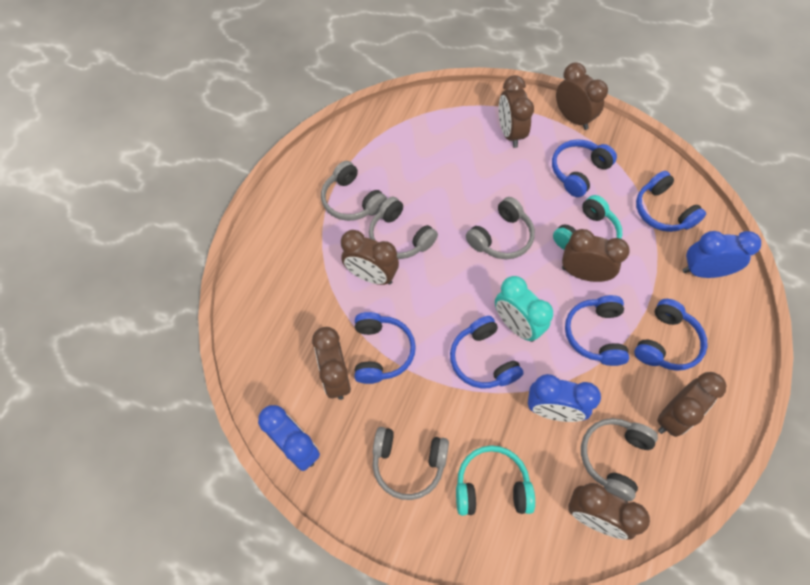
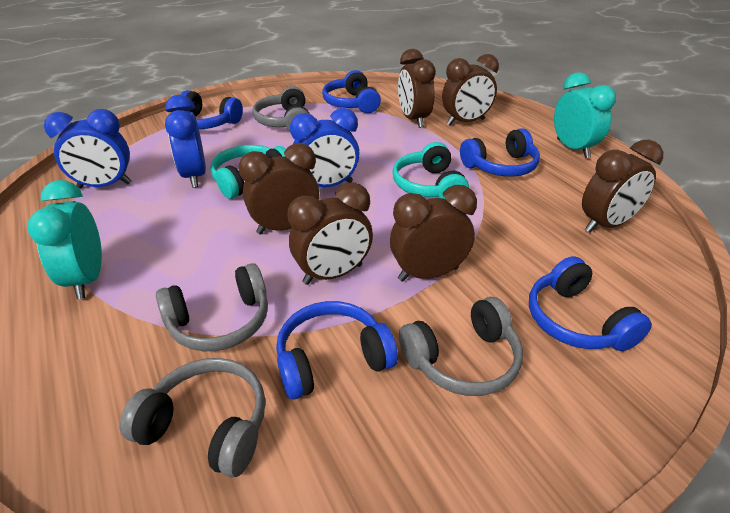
blue headphones: 6 -> 5
brown clock: 7 -> 6
grey headphones: 5 -> 4
turquoise clock: 1 -> 2

